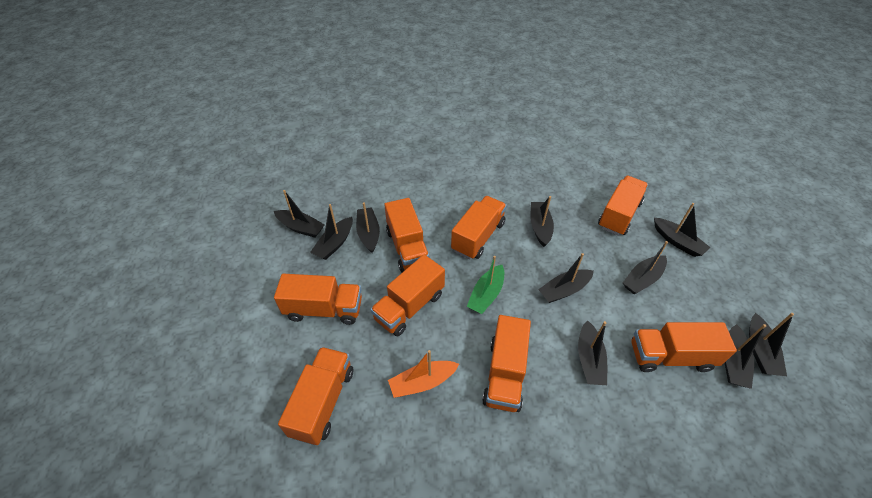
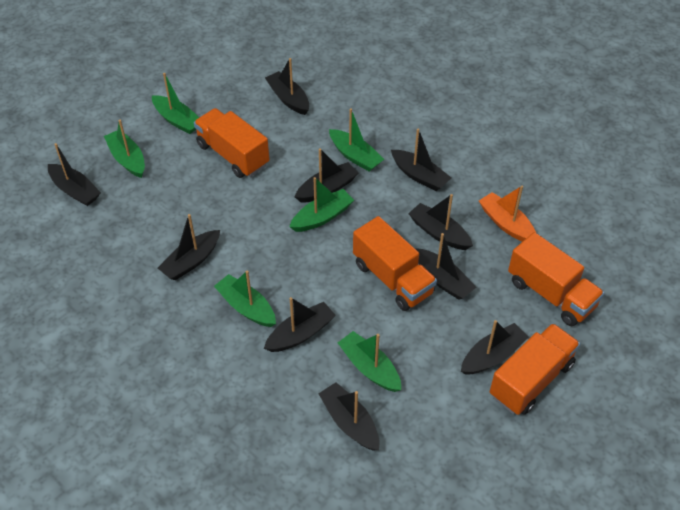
green boat: 1 -> 6
orange truck: 8 -> 4

